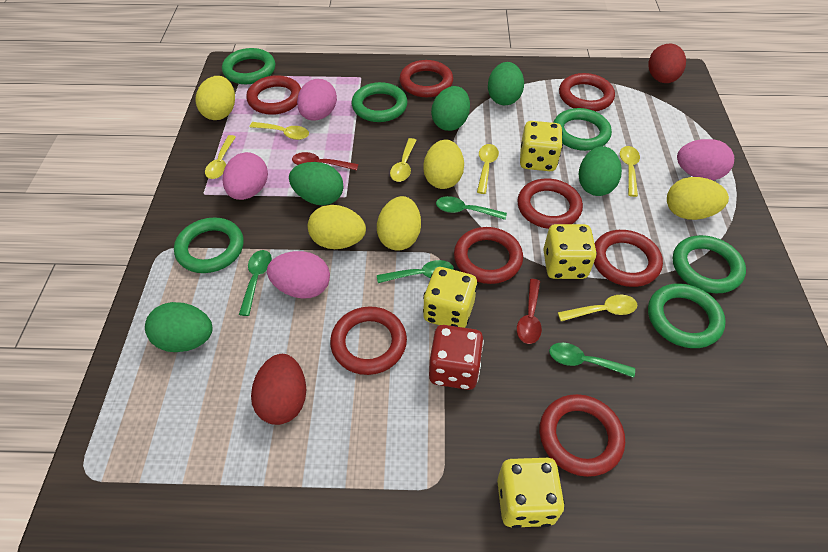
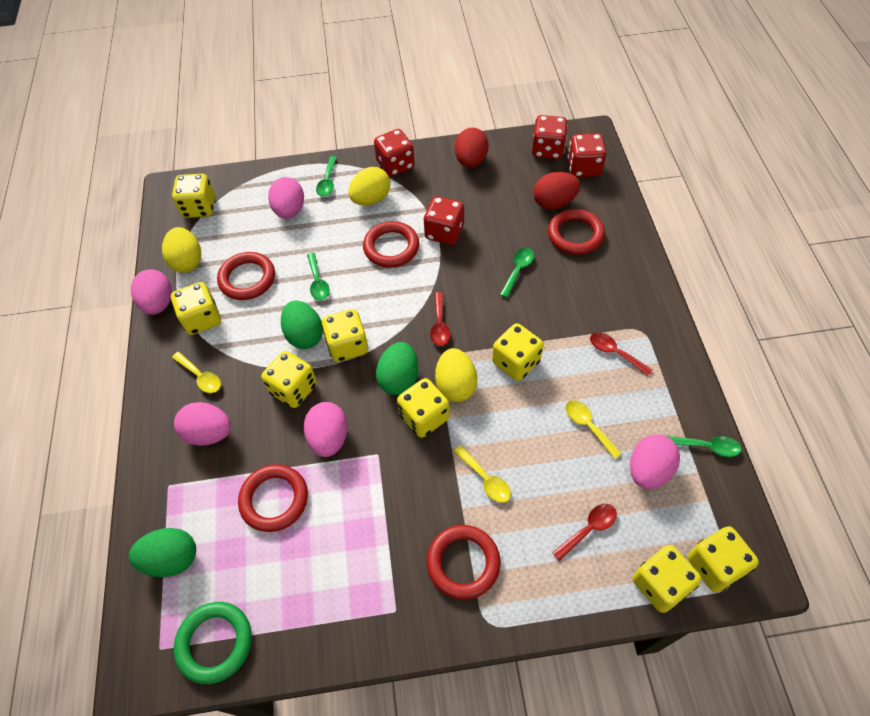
green egg: 5 -> 3
green ring: 6 -> 1
pink egg: 4 -> 5
red dice: 1 -> 4
red ring: 8 -> 5
red spoon: 2 -> 3
yellow dice: 4 -> 8
yellow egg: 5 -> 3
yellow spoon: 6 -> 3

